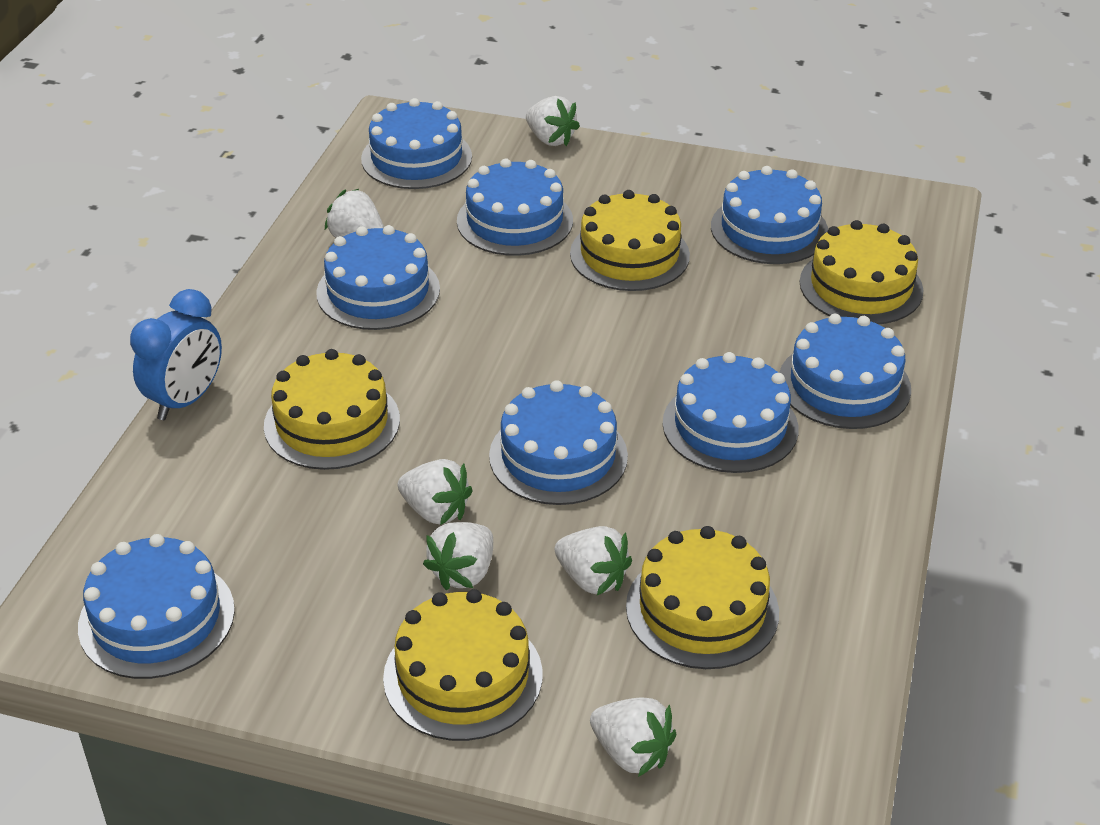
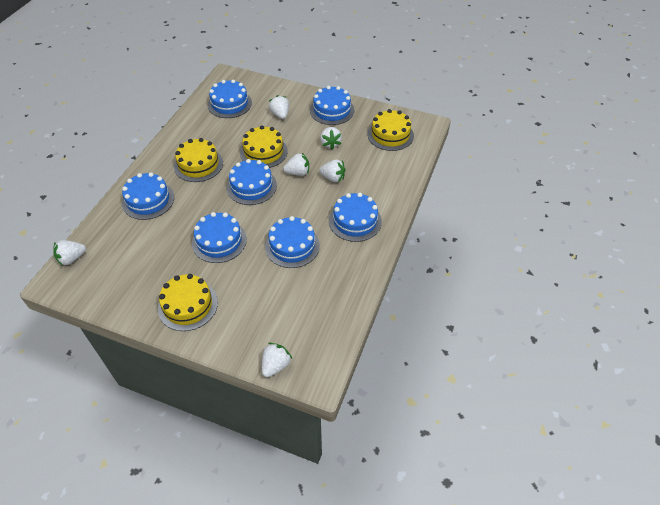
blue cake: 8 -> 7
blue clock: 1 -> 0
yellow cake: 5 -> 4

